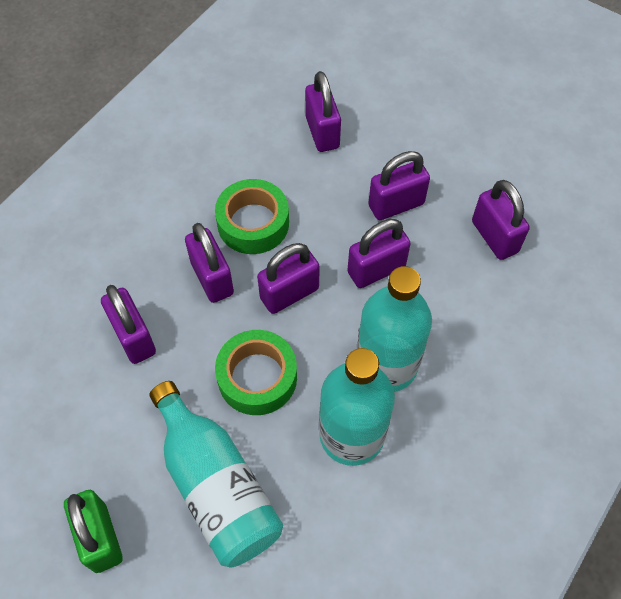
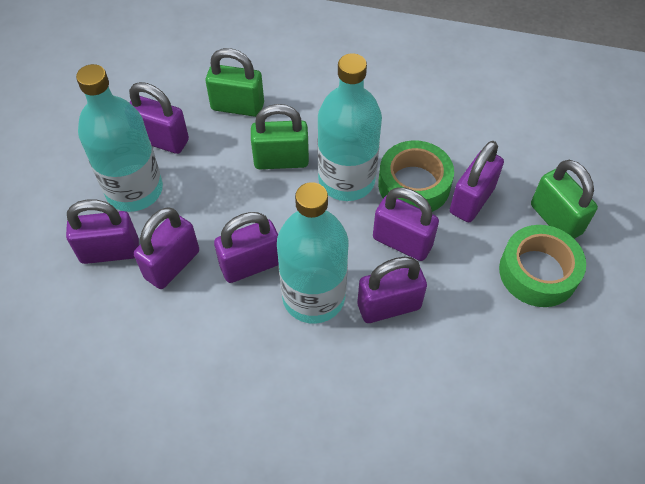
green padlock: 1 -> 3

